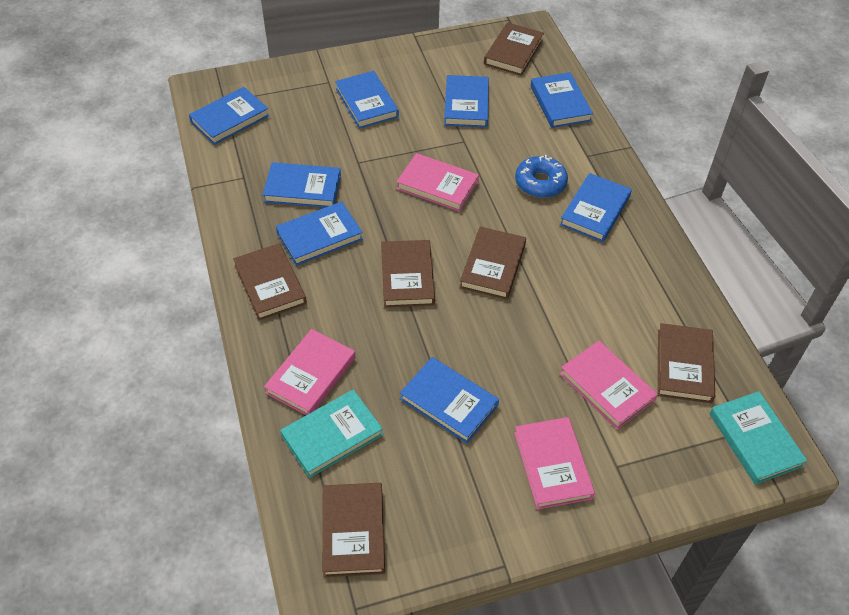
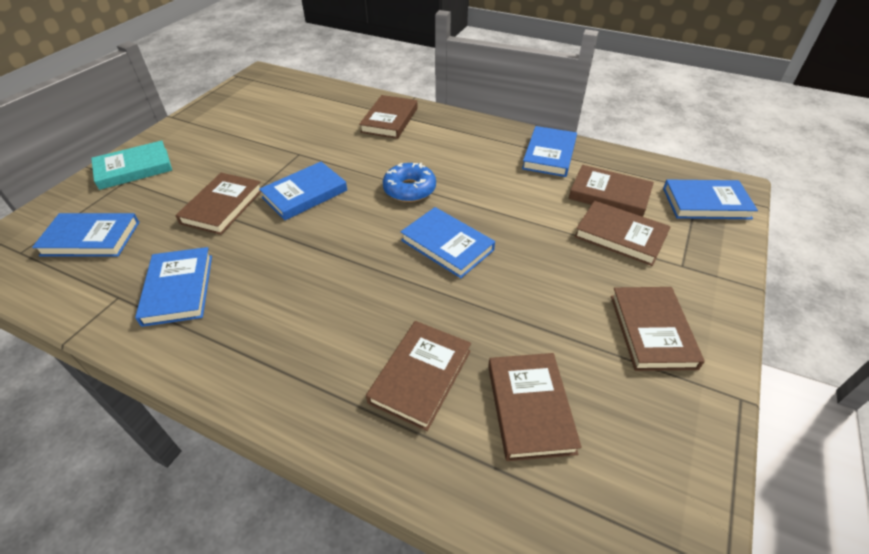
blue book: 8 -> 6
brown book: 6 -> 7
pink book: 4 -> 0
turquoise book: 2 -> 1

